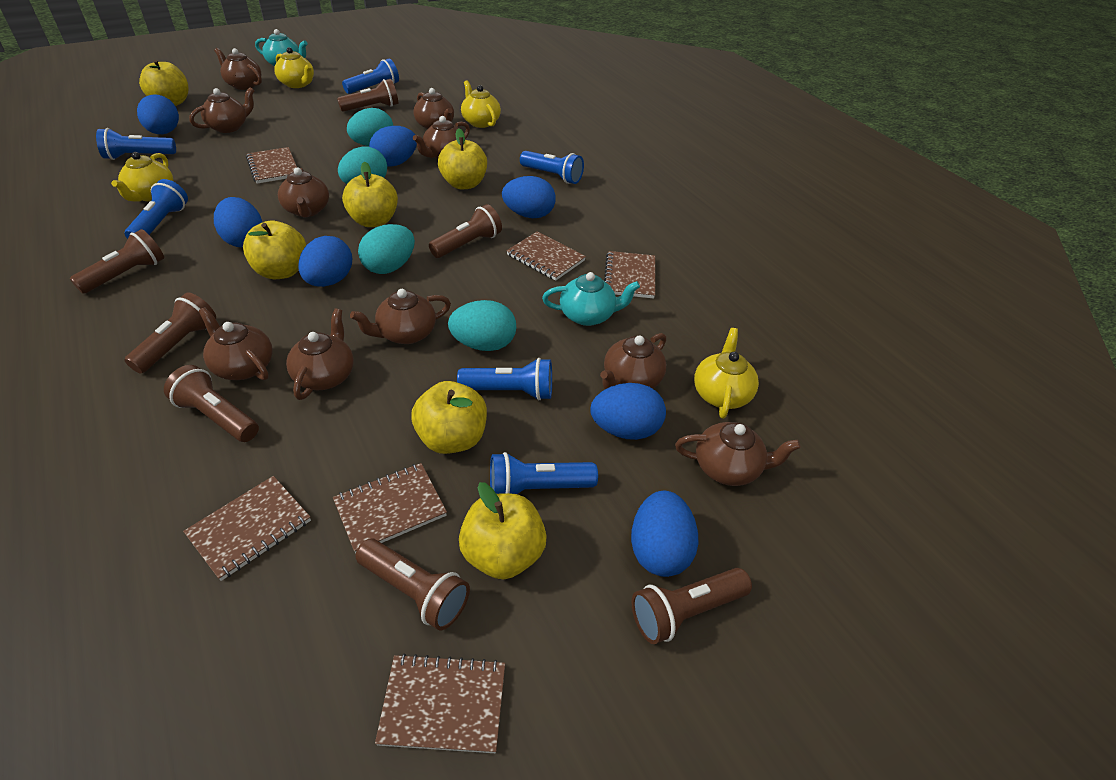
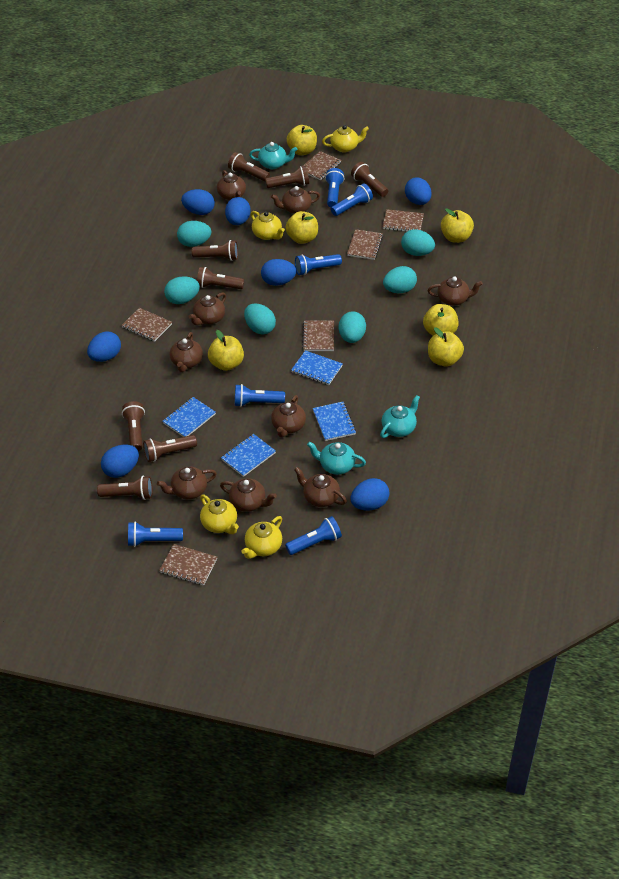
blue notebook: 0 -> 4
brown flashlight: 7 -> 8
brown teapot: 10 -> 9
turquoise egg: 4 -> 6
turquoise teapot: 2 -> 3

